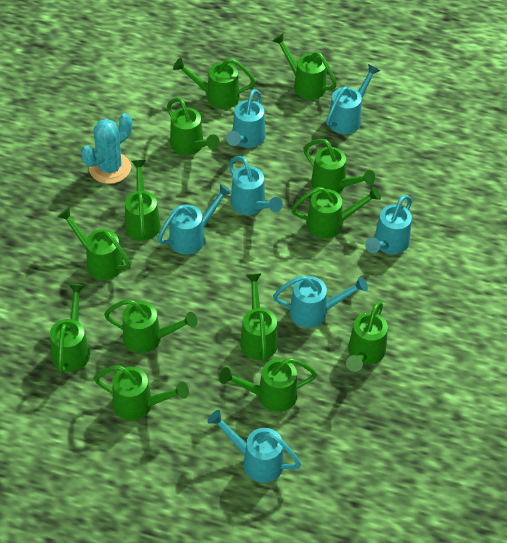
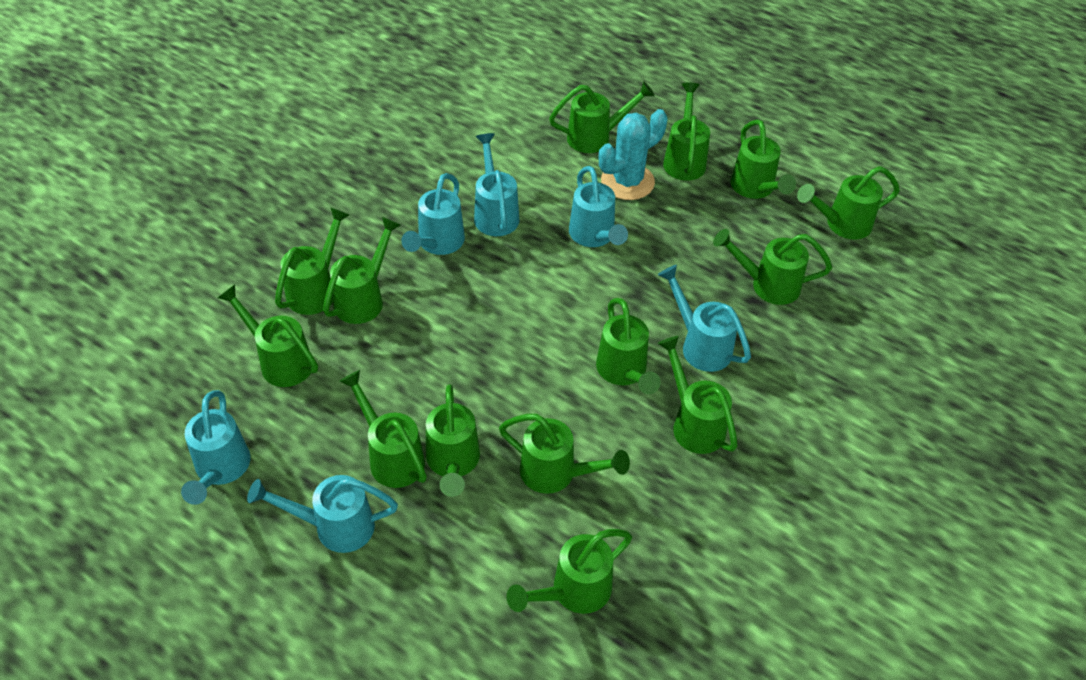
green watering can: 13 -> 14
turquoise watering can: 7 -> 6

